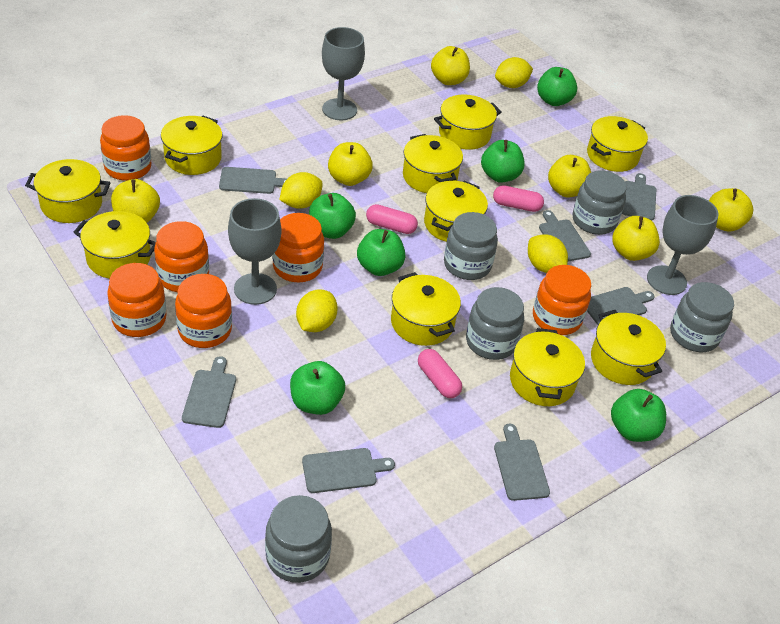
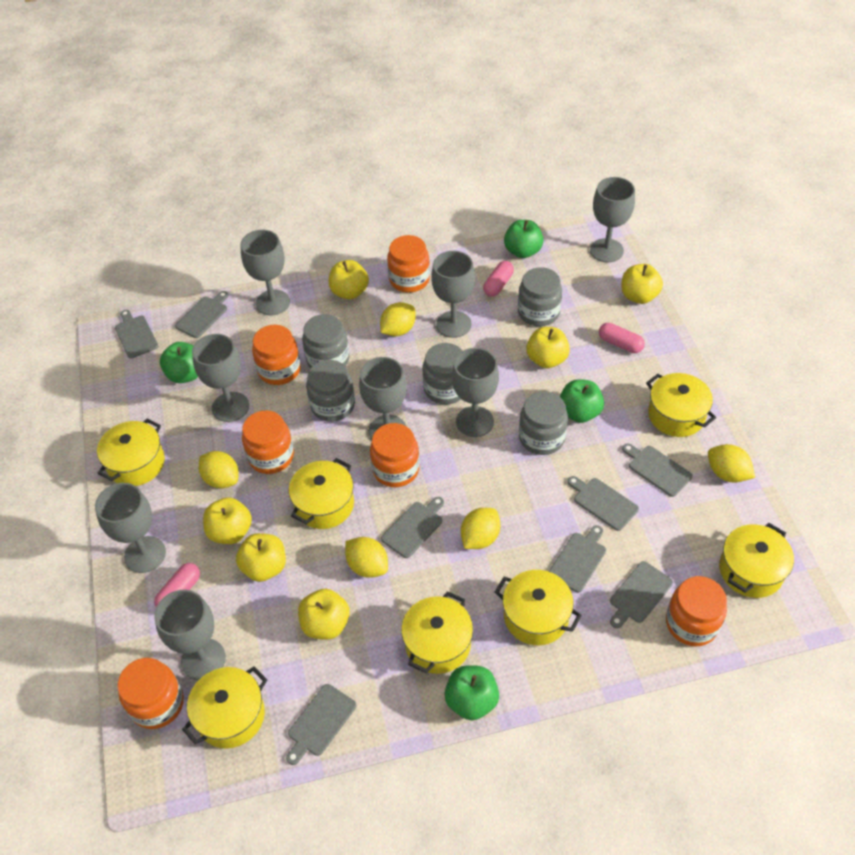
green apple: 6 -> 4
grey cutting board: 7 -> 8
grey goblet: 3 -> 8
yellow lemon: 4 -> 5
yellow pot: 10 -> 7

